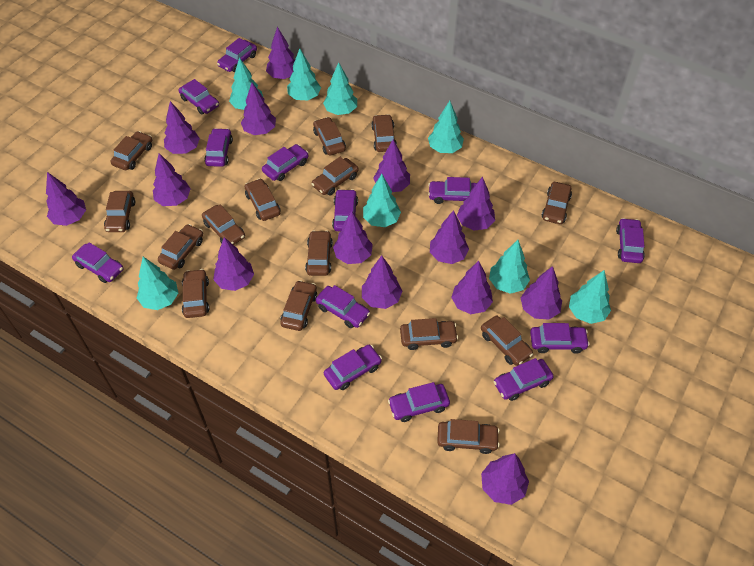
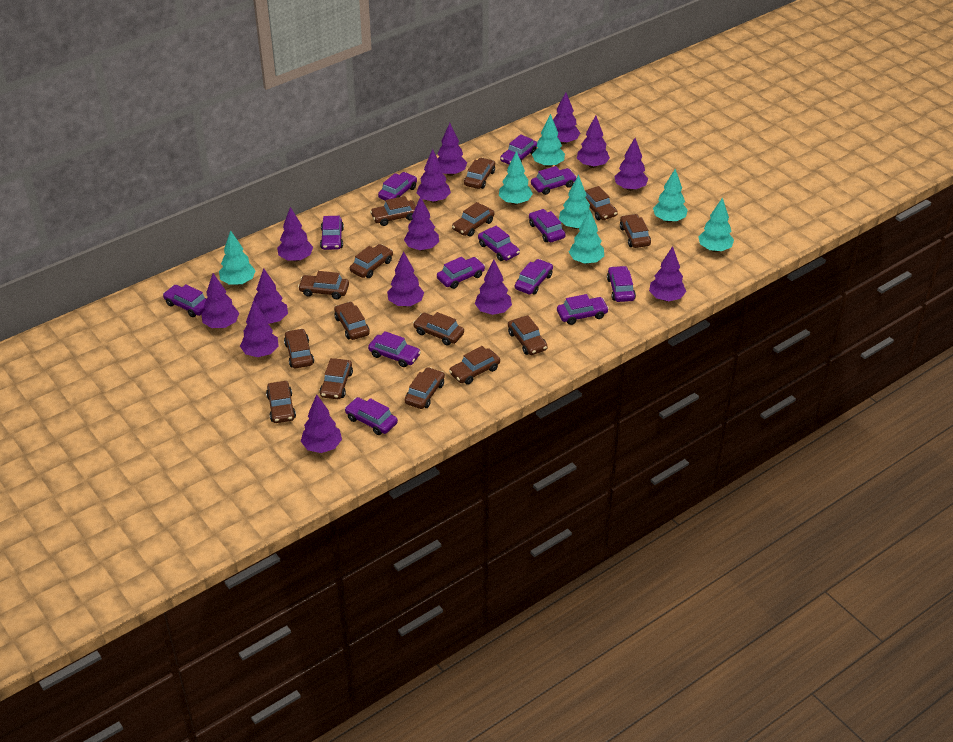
turquoise tree: 8 -> 7

